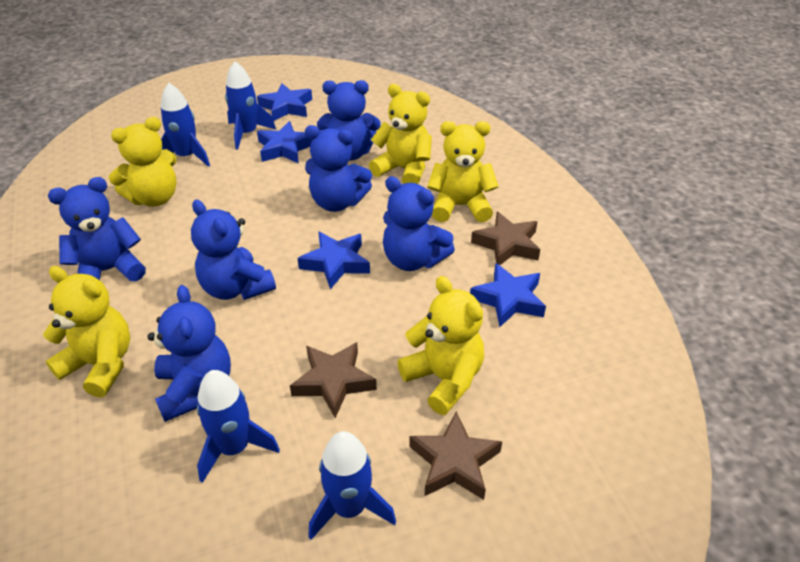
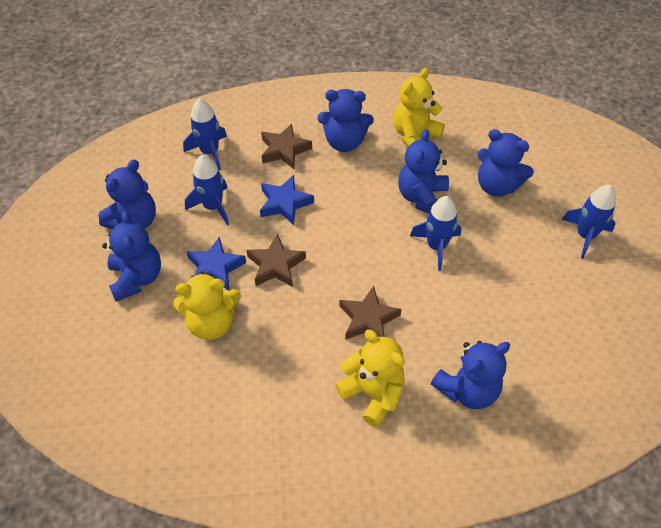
blue star: 4 -> 2
yellow teddy bear: 5 -> 3

